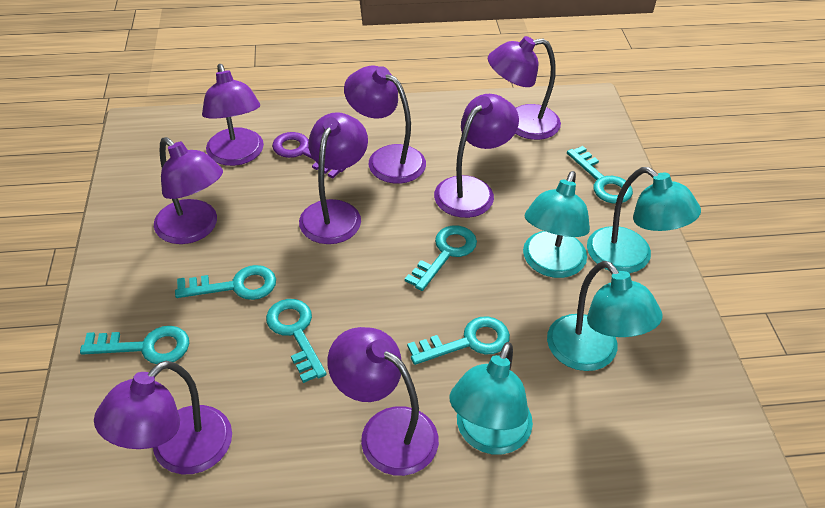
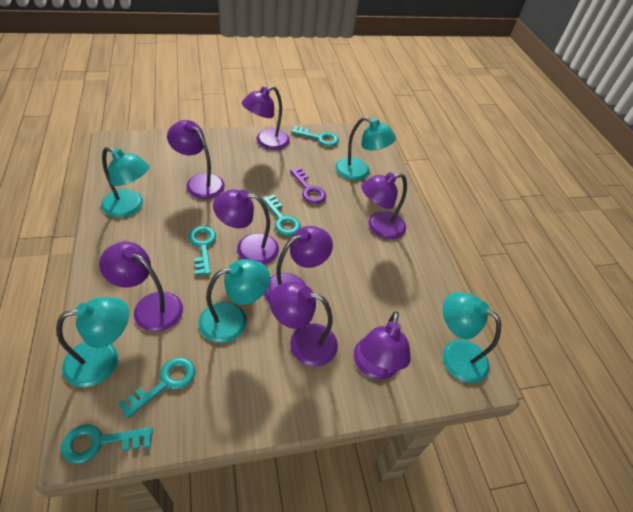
turquoise key: 6 -> 5
turquoise lamp: 4 -> 5

